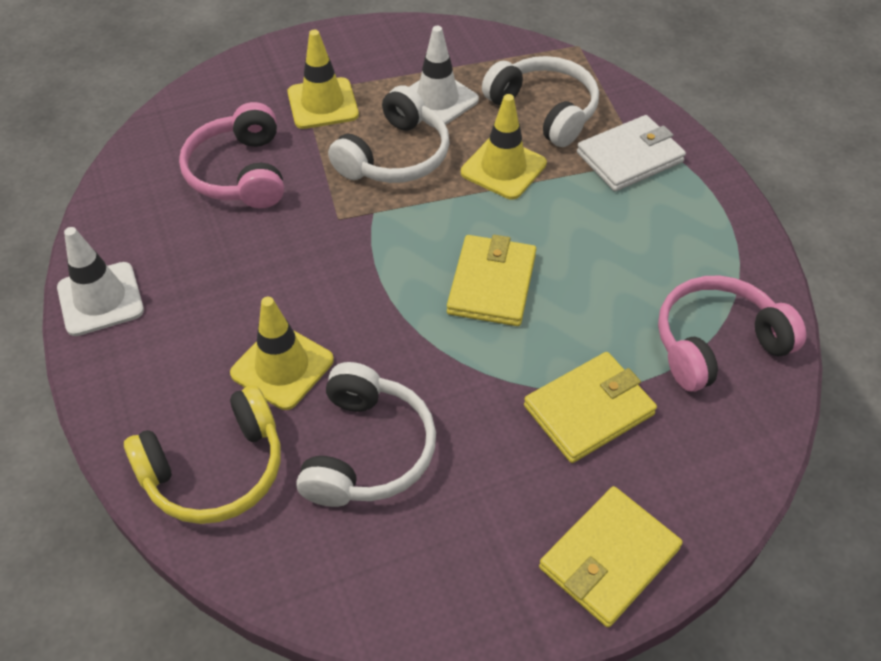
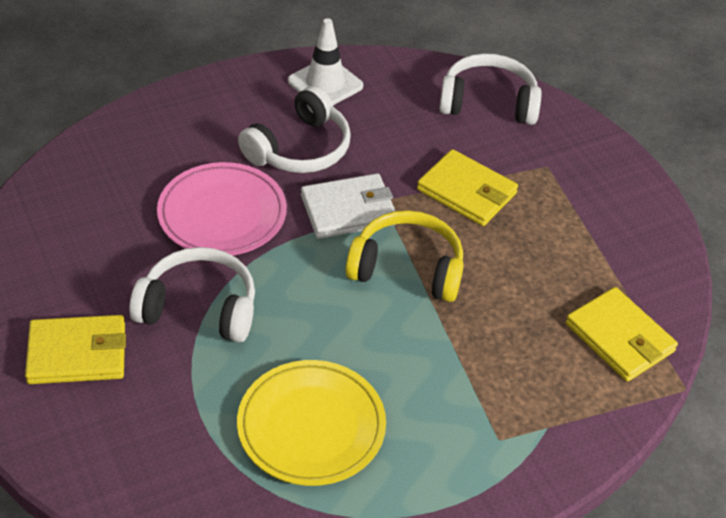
pink headphones: 2 -> 0
pink plate: 0 -> 1
white traffic cone: 2 -> 1
yellow plate: 0 -> 1
yellow traffic cone: 3 -> 0

